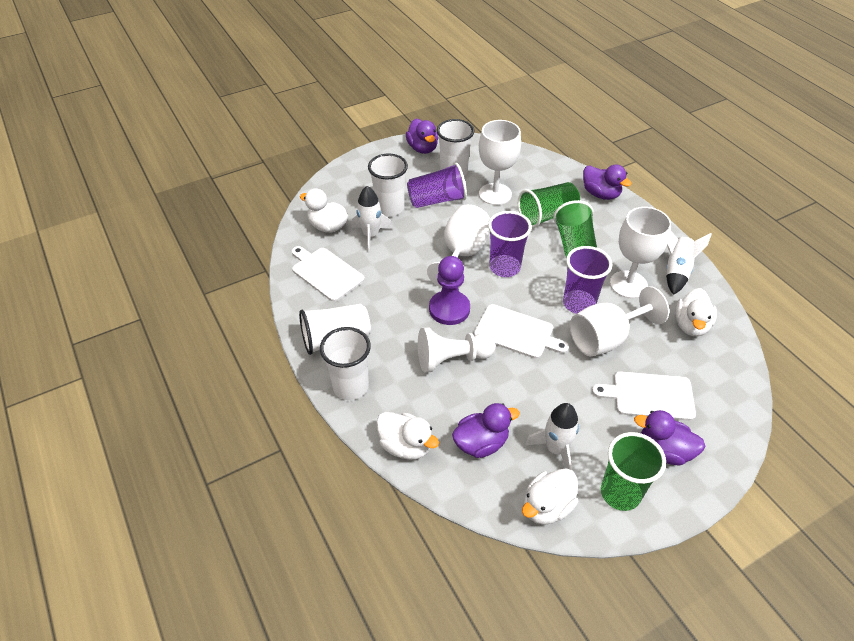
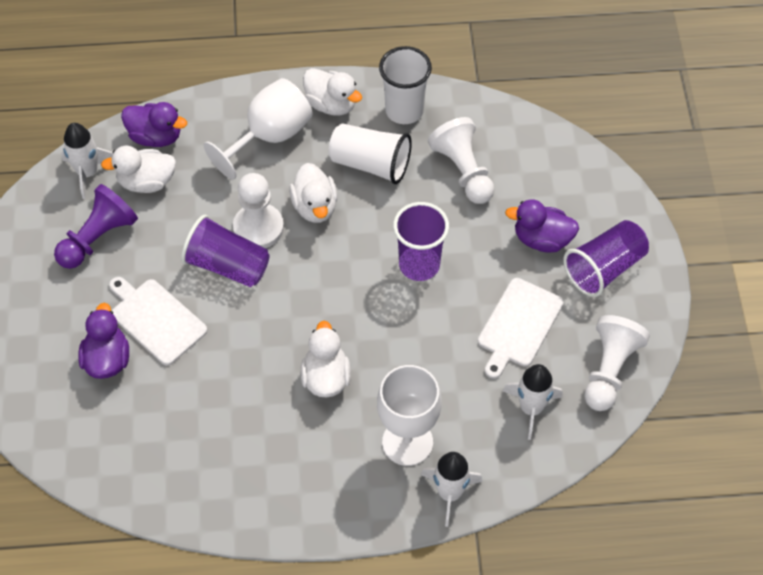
green cup: 3 -> 0
purple duck: 4 -> 3
white cup: 4 -> 2
white cutting board: 3 -> 2
white goblet: 4 -> 2
white pawn: 1 -> 3

